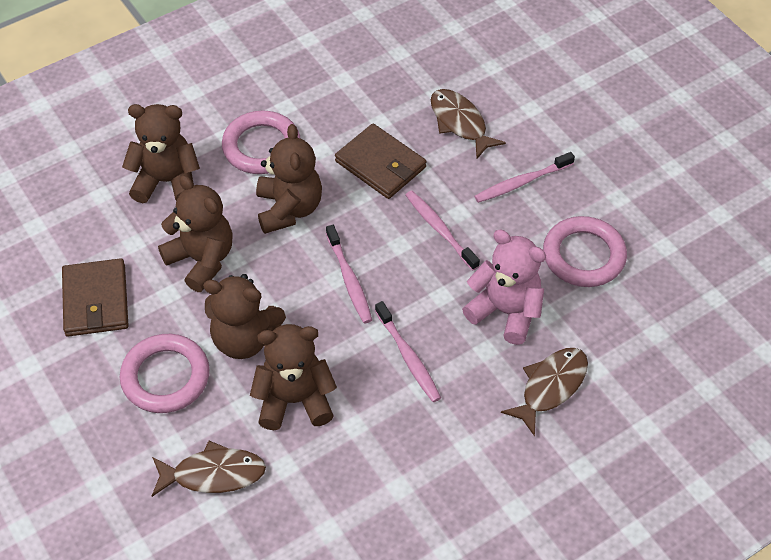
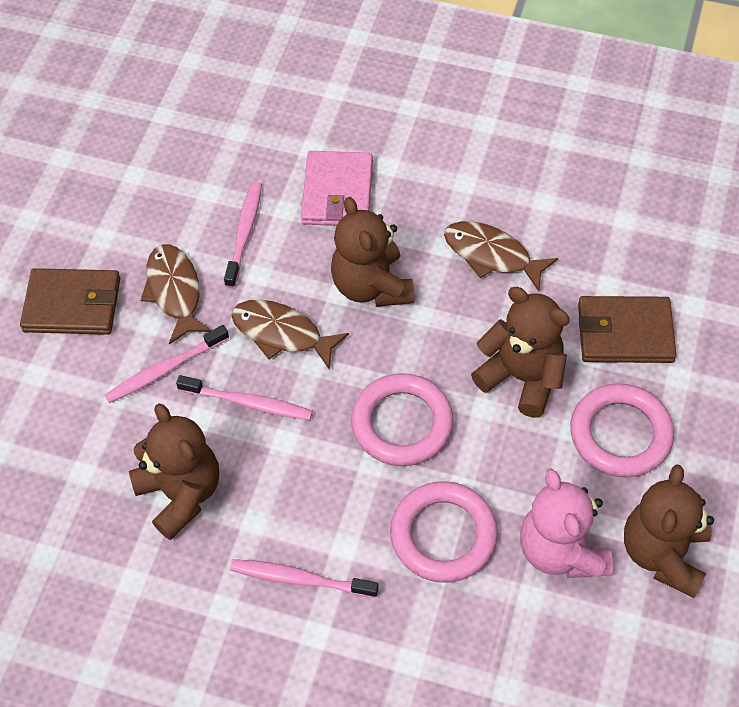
brown teddy bear: 5 -> 4
pink wallet: 0 -> 1

